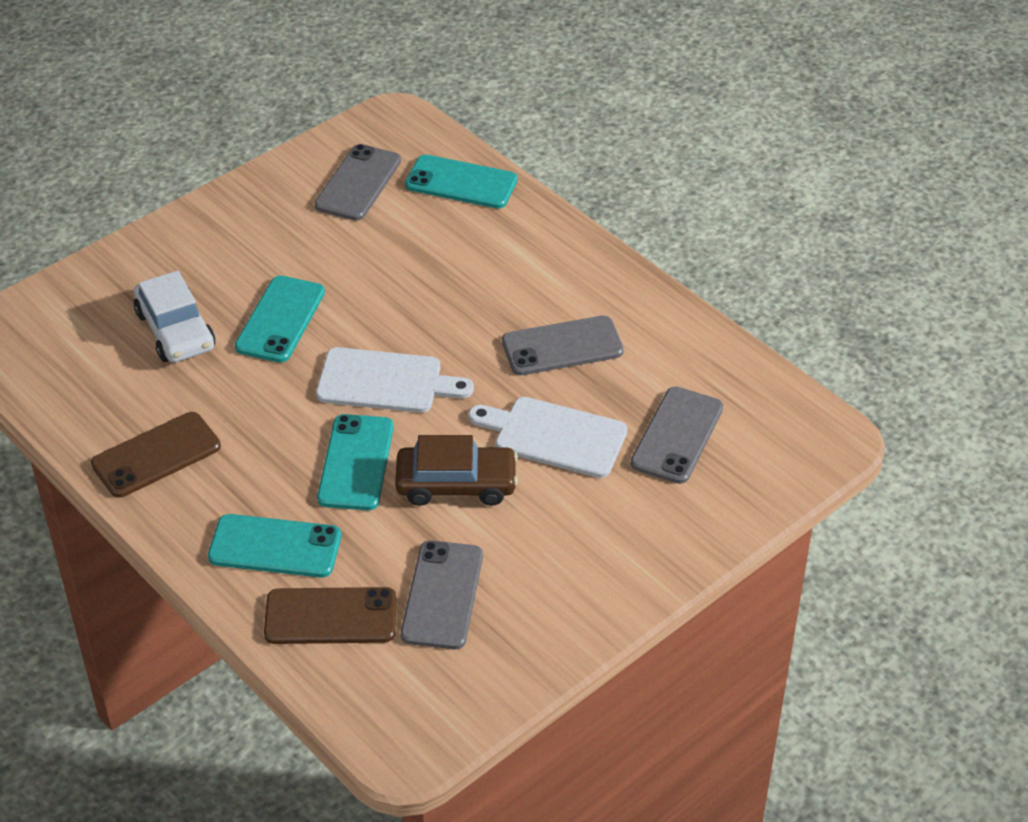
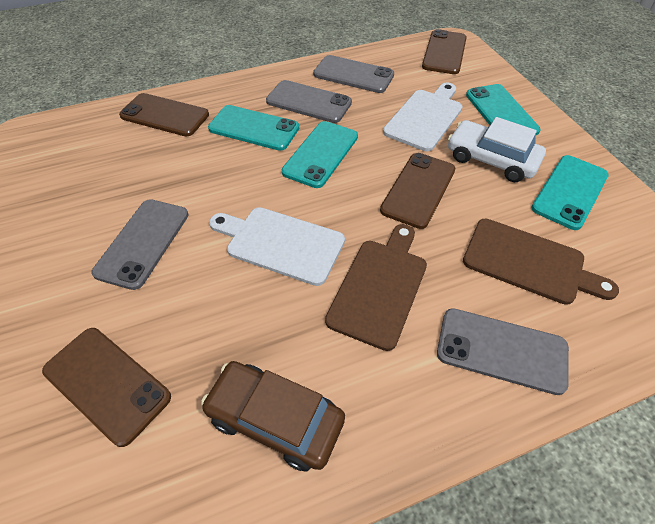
brown cutting board: 0 -> 2
brown phone: 2 -> 4

